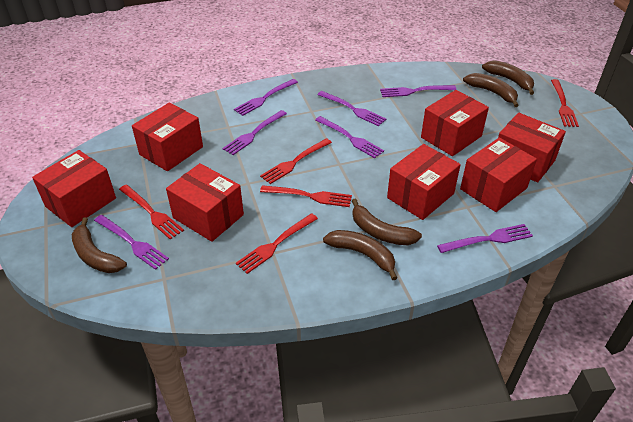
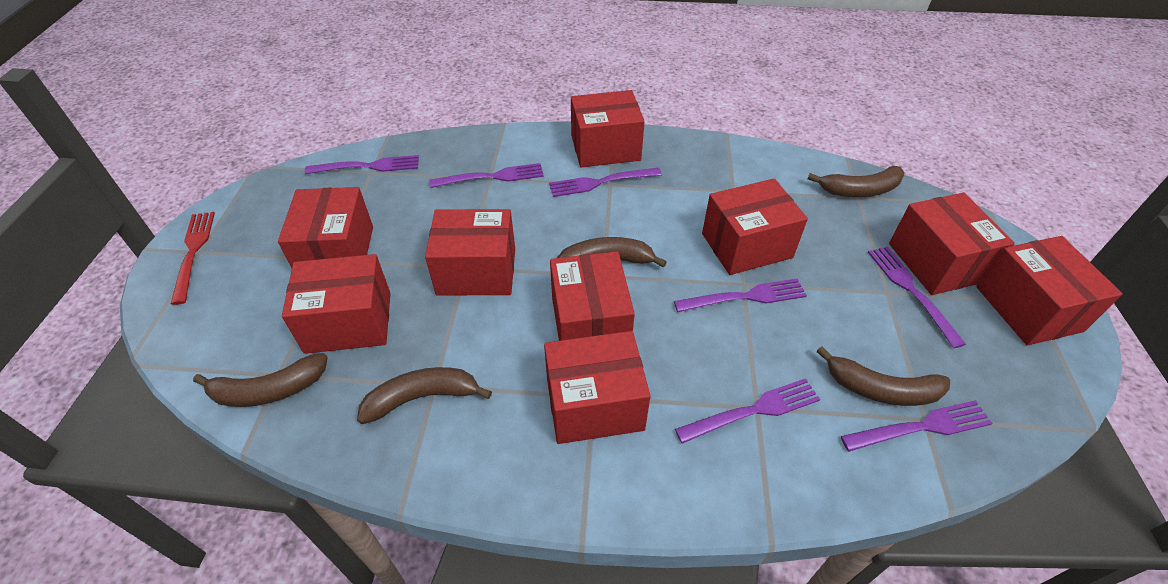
red box: 7 -> 9
red fork: 5 -> 1

